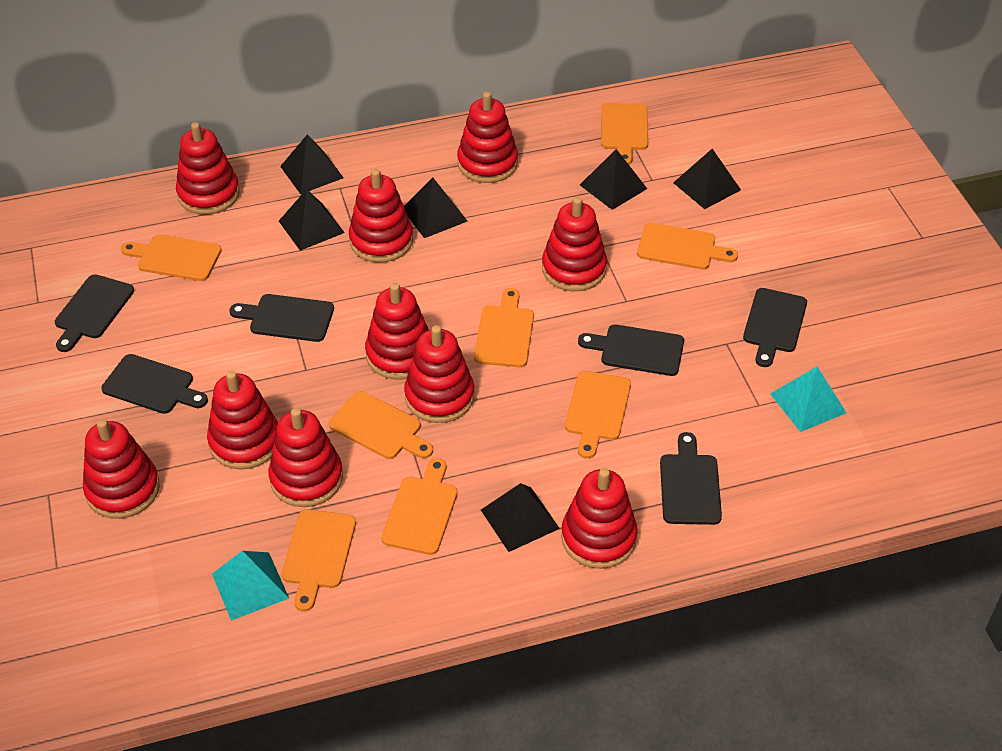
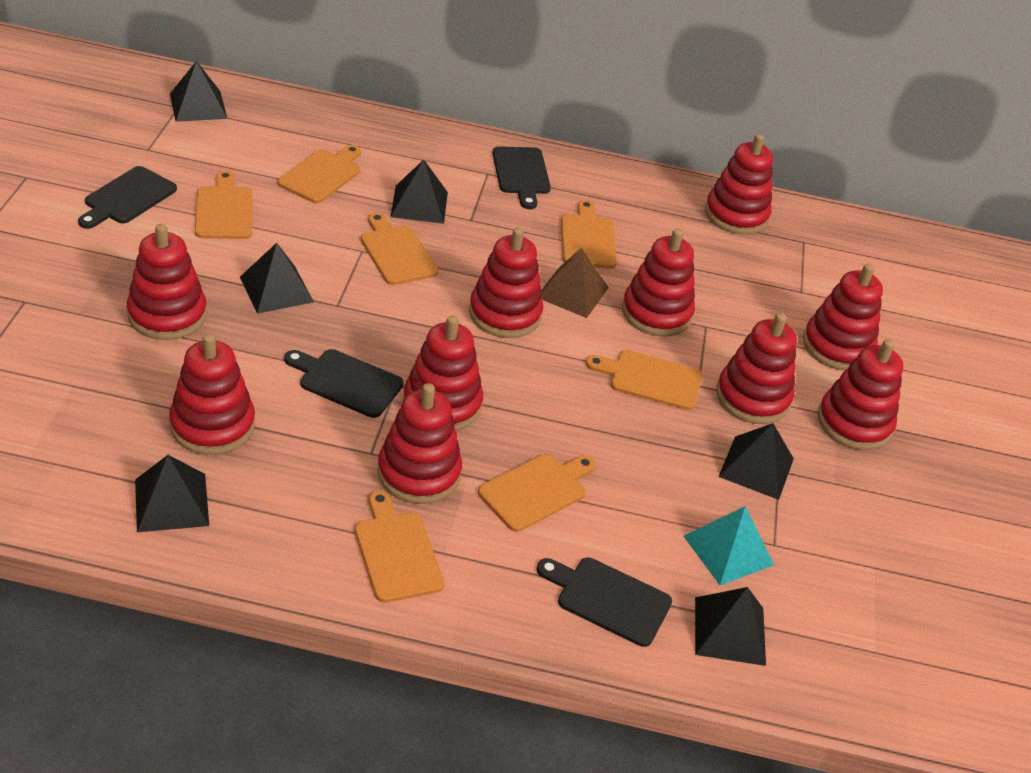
black cutting board: 6 -> 4
brown pyramid: 0 -> 1
orange cutting board: 8 -> 7
turquoise pyramid: 2 -> 1

